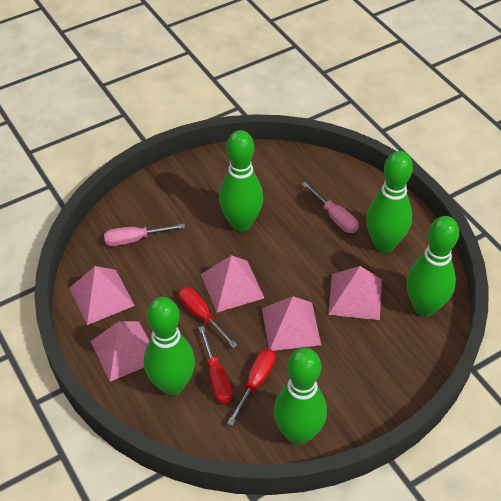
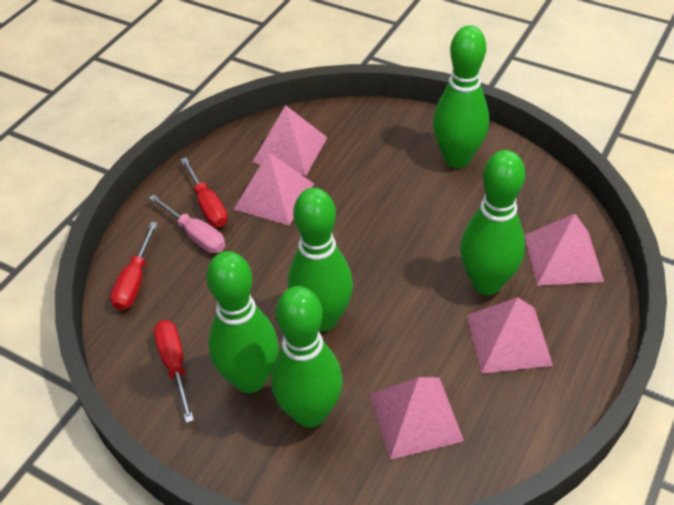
pink screwdriver: 2 -> 1

